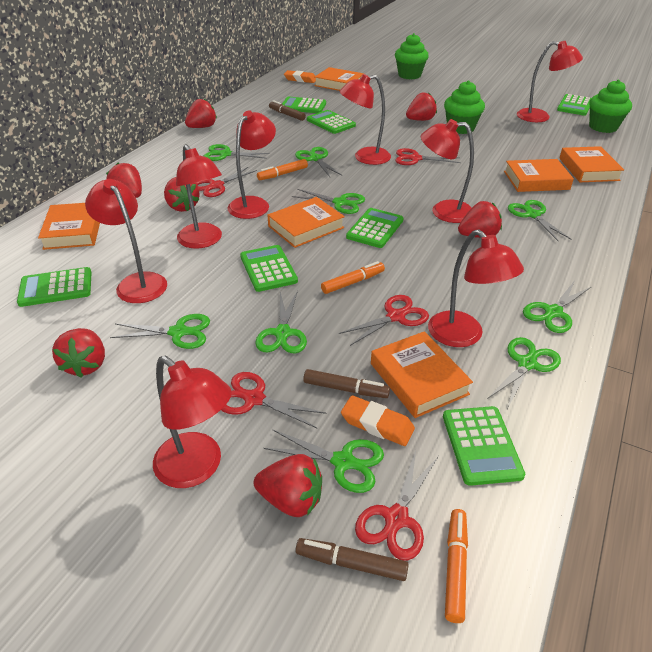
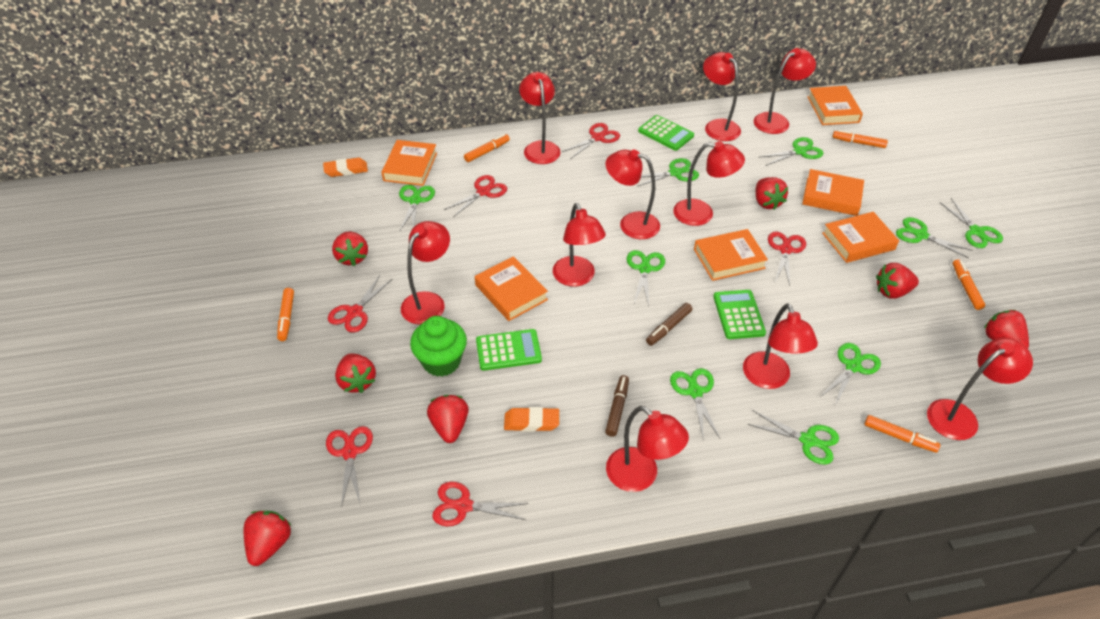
brown marker: 3 -> 2
green calculator: 7 -> 3
green cupcake: 3 -> 1
orange marker: 3 -> 5
red lamp: 8 -> 10
red scissors: 5 -> 6

